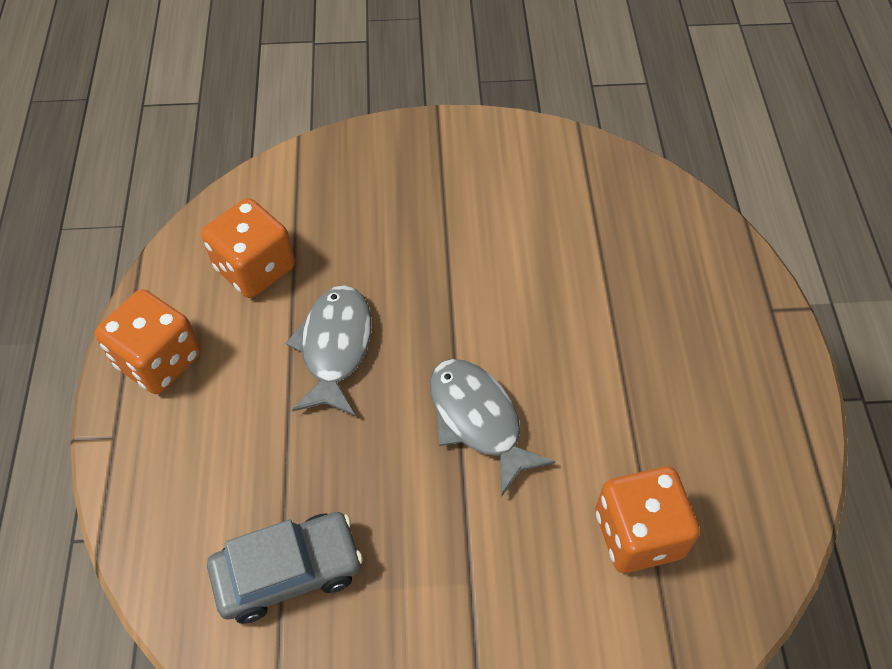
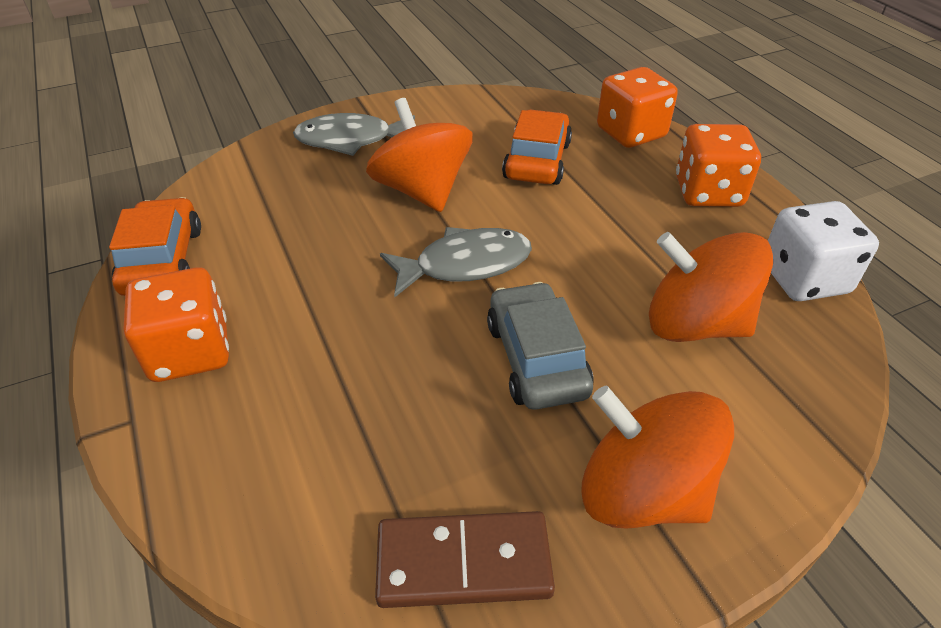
brown domino: 0 -> 1
orange car: 0 -> 2
orange spinning top: 0 -> 3
white dice: 0 -> 1

